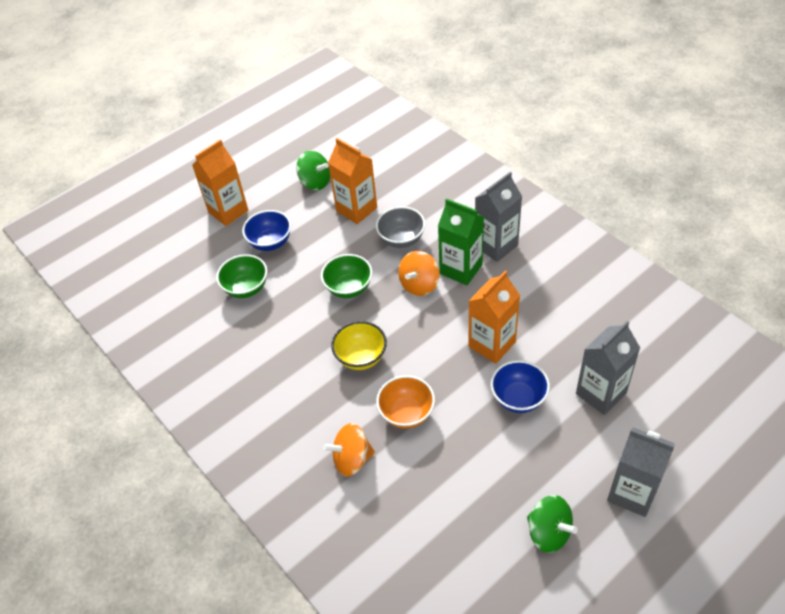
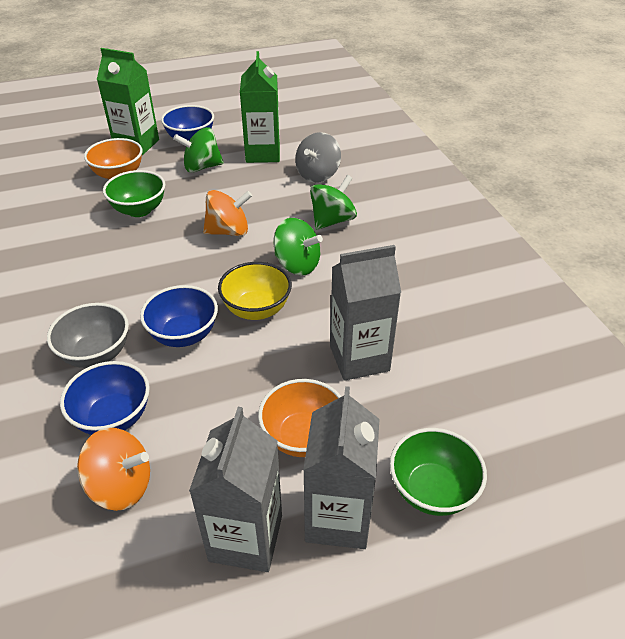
blue bowl: 2 -> 3
green carton: 1 -> 2
green spinning top: 2 -> 3
grey spinning top: 0 -> 1
orange bowl: 1 -> 2
orange carton: 3 -> 0

